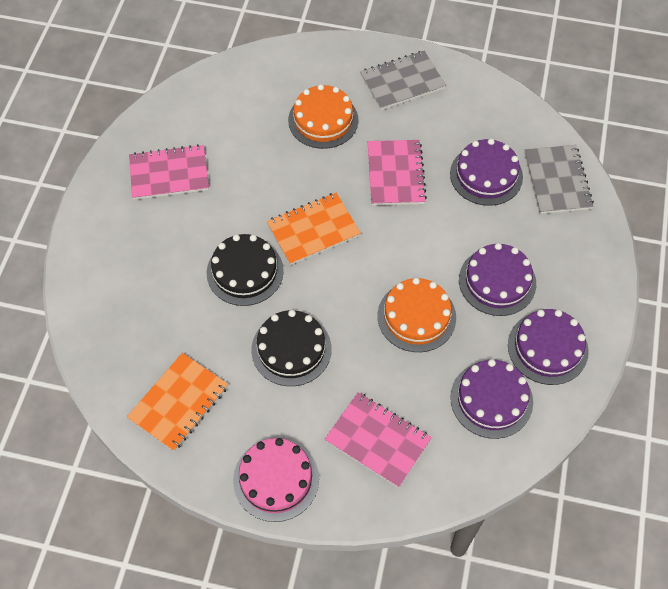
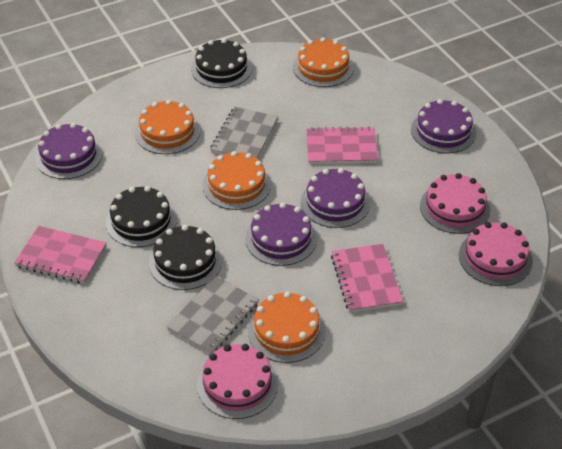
black cake: 2 -> 3
orange cake: 2 -> 4
orange notebook: 2 -> 0
pink cake: 1 -> 3

